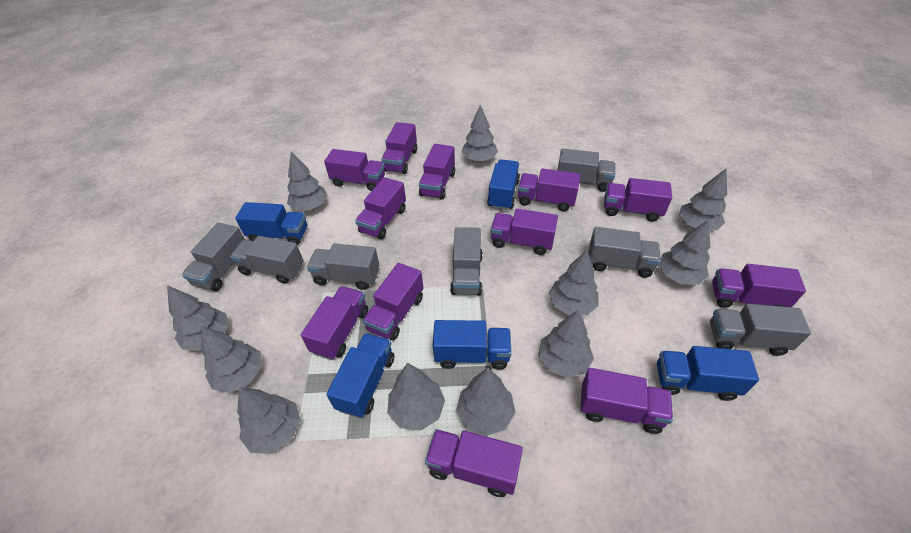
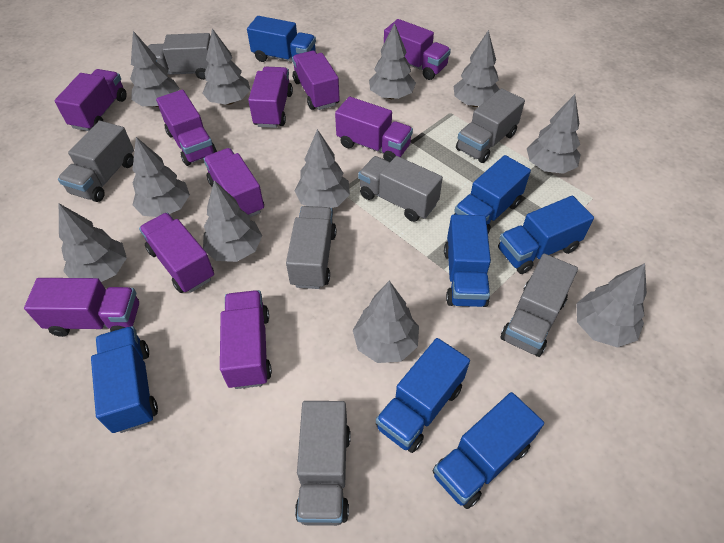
blue truck: 5 -> 7
purple truck: 12 -> 10

